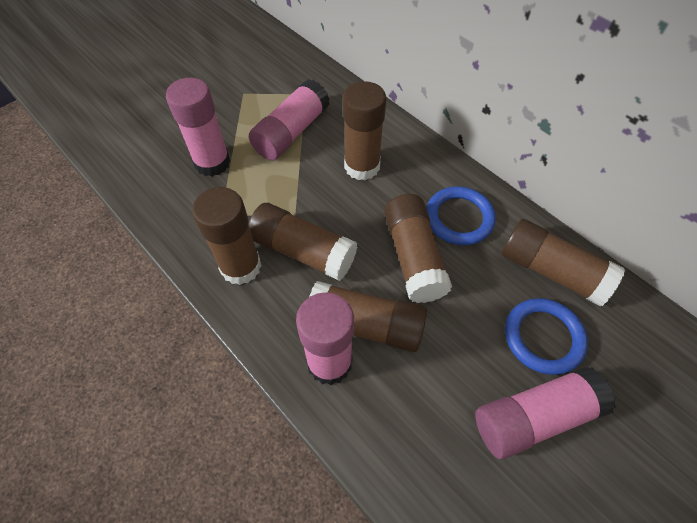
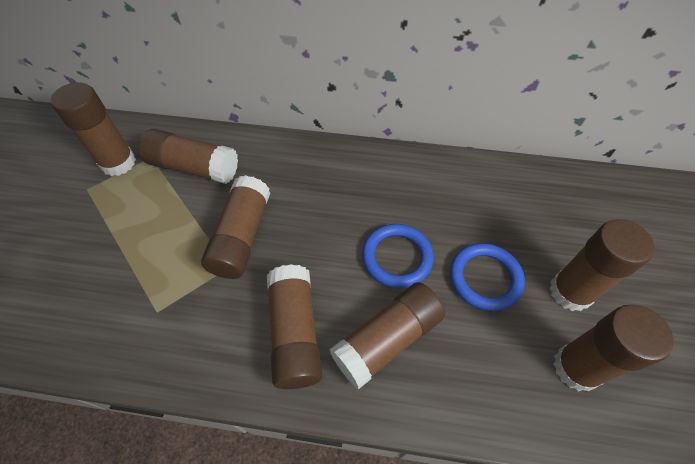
brown glue stick: 6 -> 7
pink glue stick: 4 -> 0

